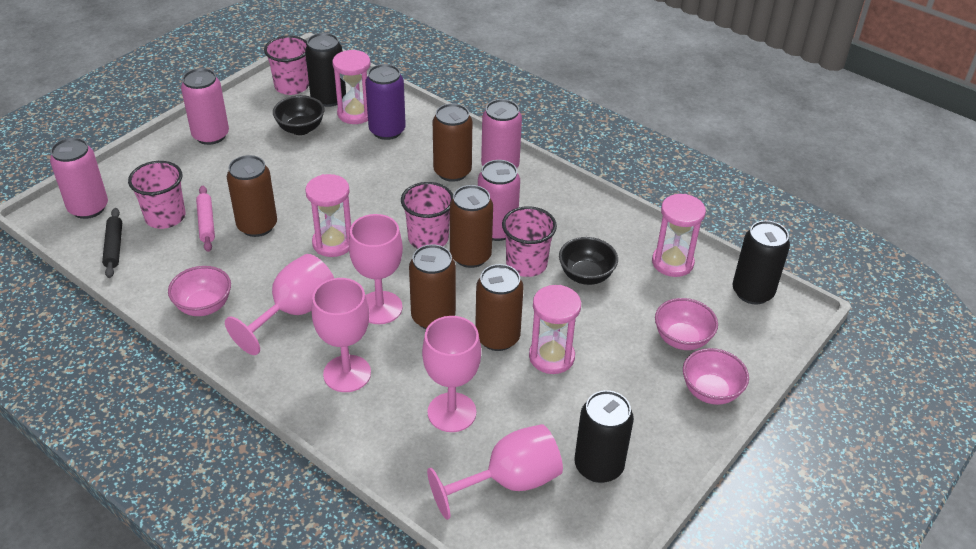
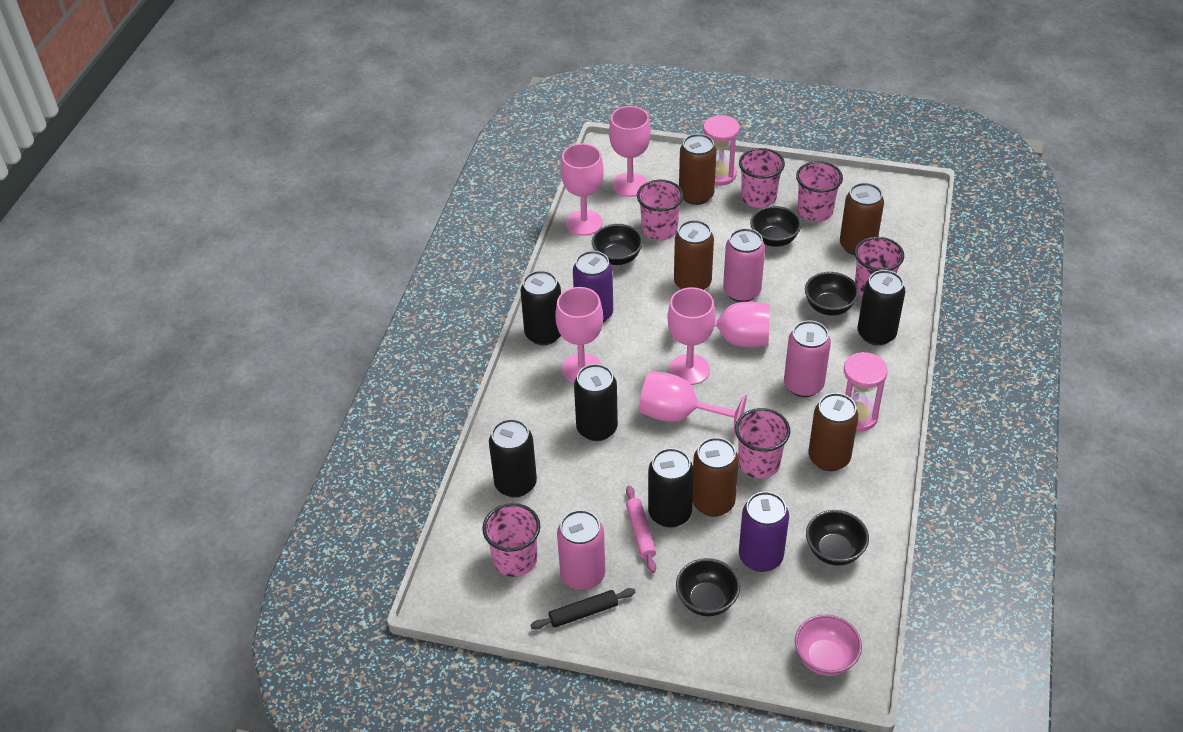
black bowl: 2 -> 5
black can: 3 -> 5
pink bowl: 3 -> 1
pink can: 4 -> 3
pink cup: 4 -> 6
pink goblet: 5 -> 6
pink hourglass: 4 -> 2
purple can: 1 -> 2

